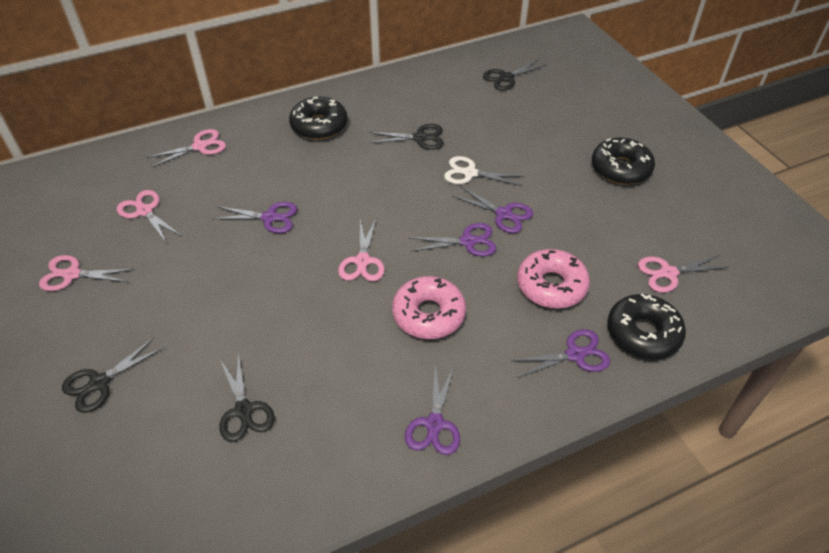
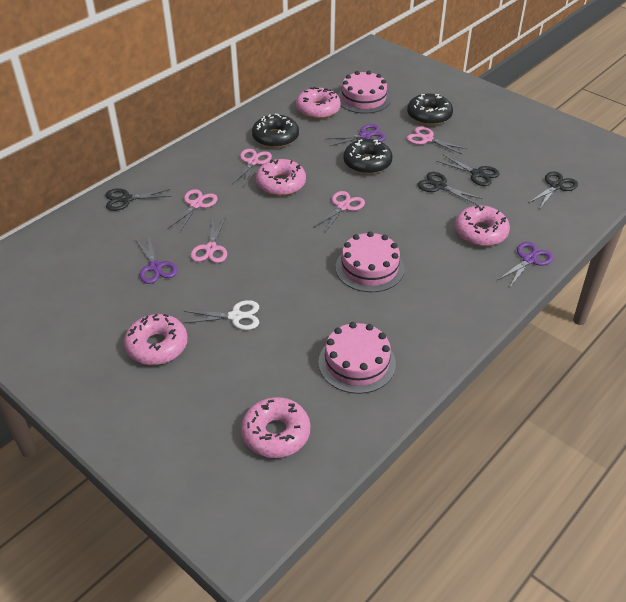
pink cake: 0 -> 3
pink donut: 2 -> 5
purple scissors: 5 -> 3

